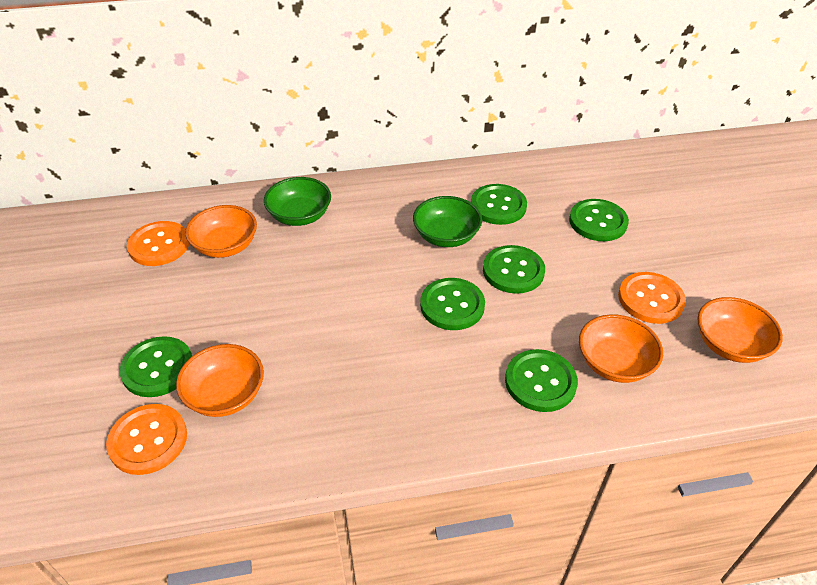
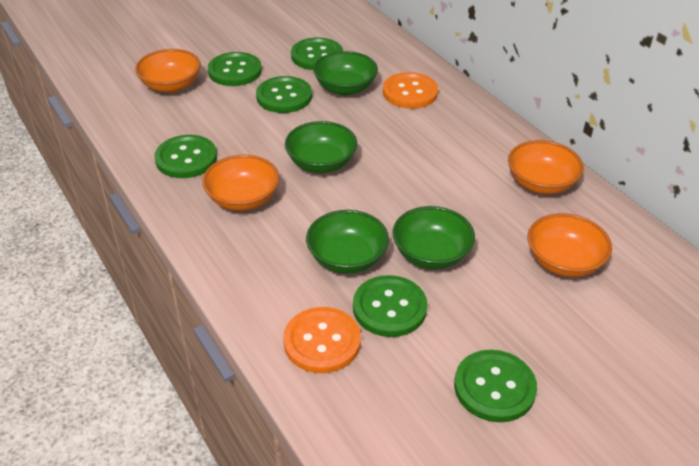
green bowl: 2 -> 4
orange button: 3 -> 2

